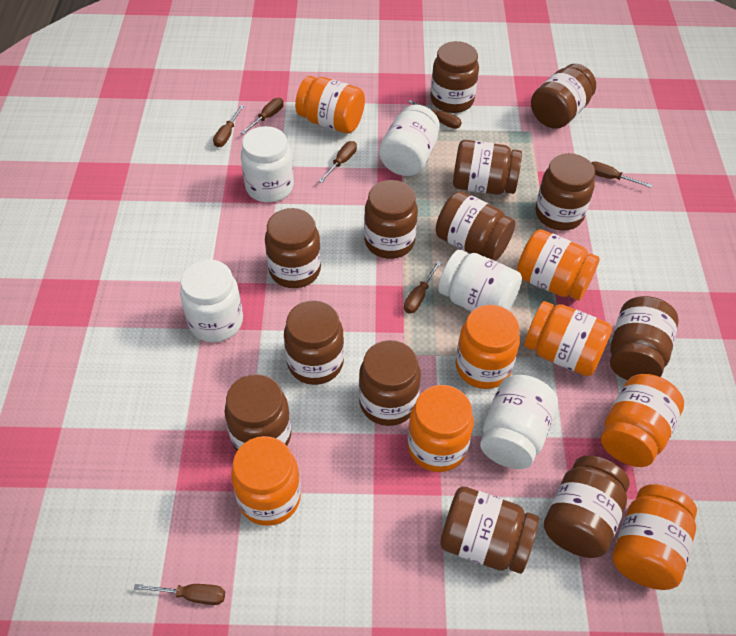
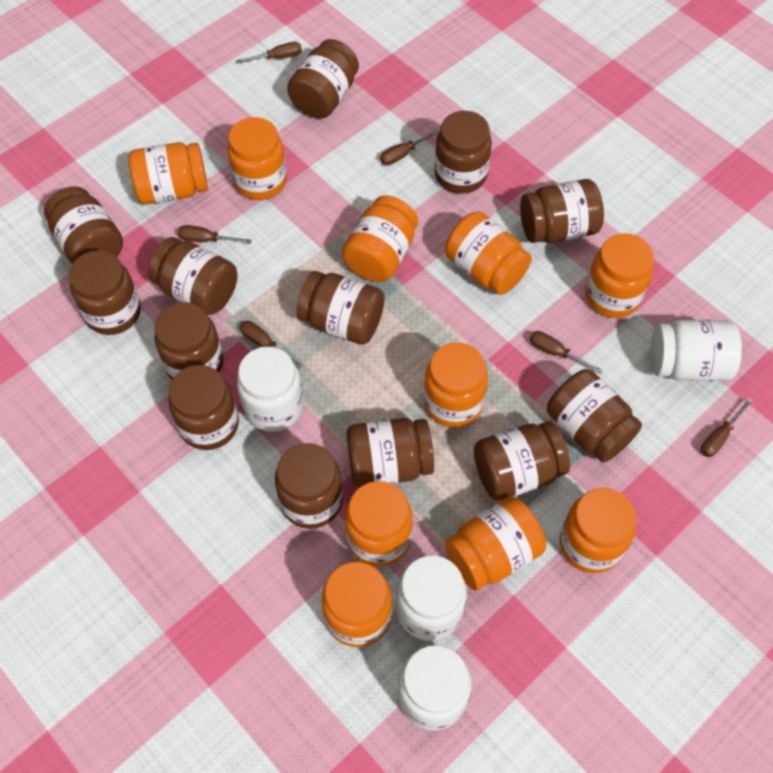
brown screwdriver: 7 -> 6
orange jar: 8 -> 10
white jar: 5 -> 4

